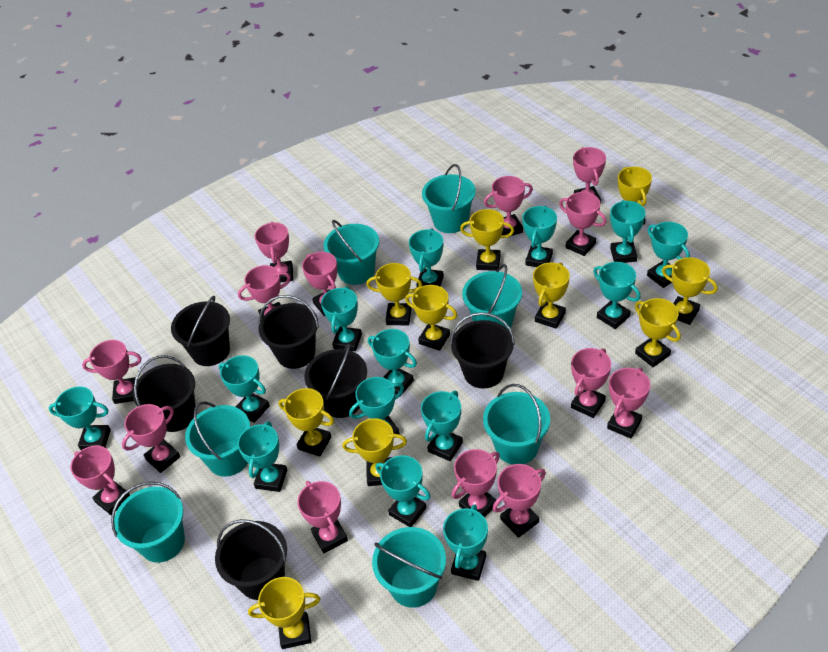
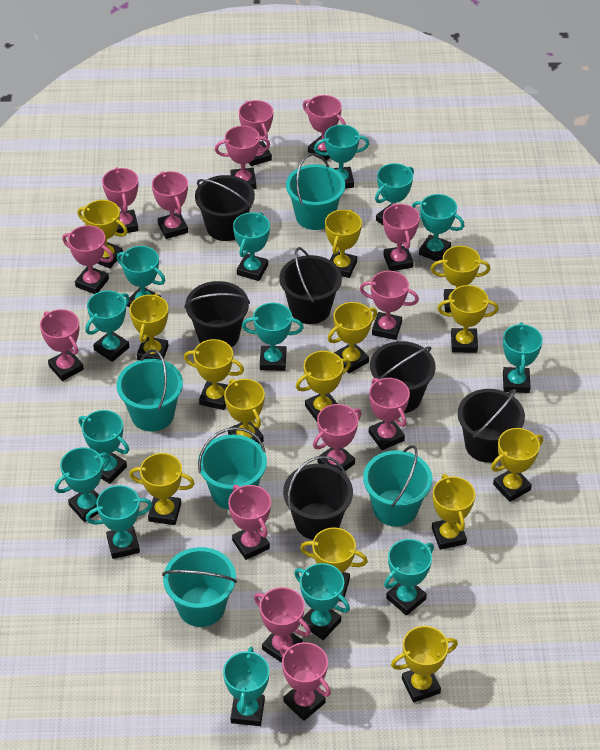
turquoise bucket: 7 -> 5
yellow trophy: 10 -> 14

